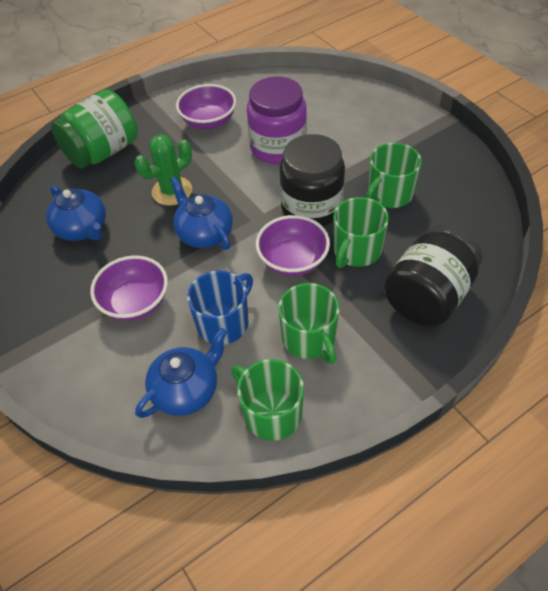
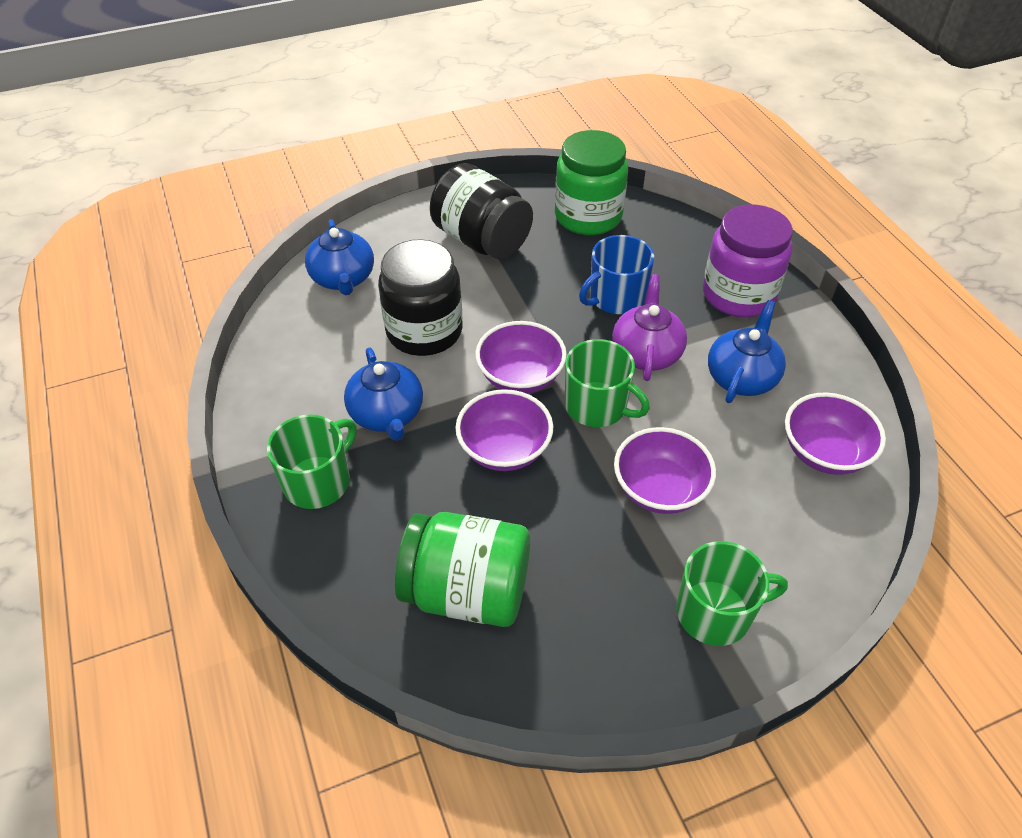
green cactus: 1 -> 0
green jar: 1 -> 2
green mug: 4 -> 3
purple bowl: 3 -> 4
purple teapot: 0 -> 1

